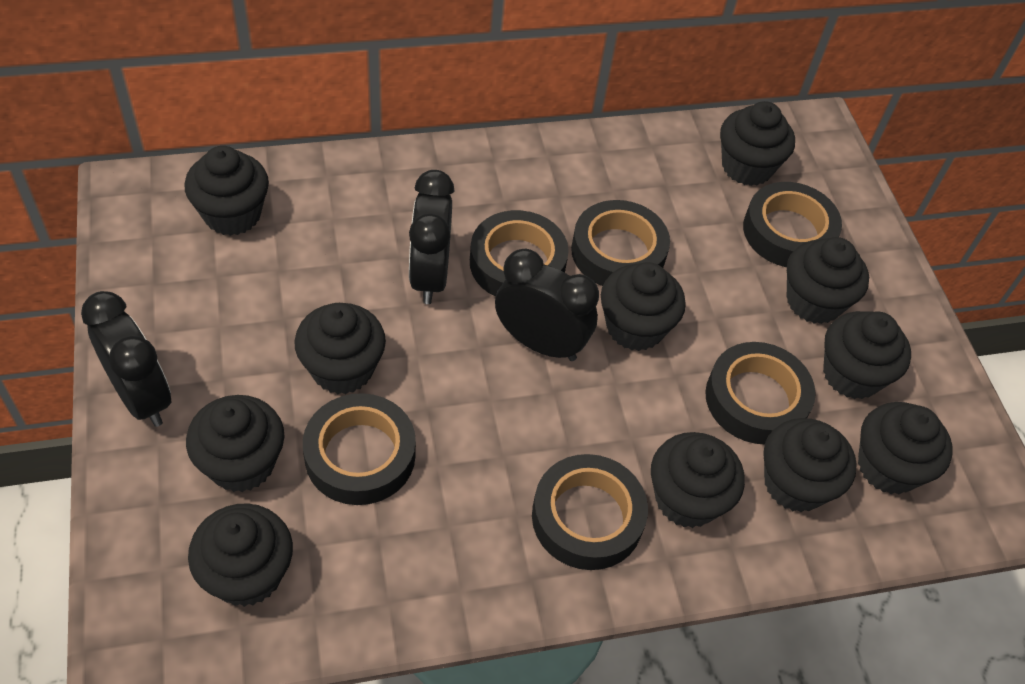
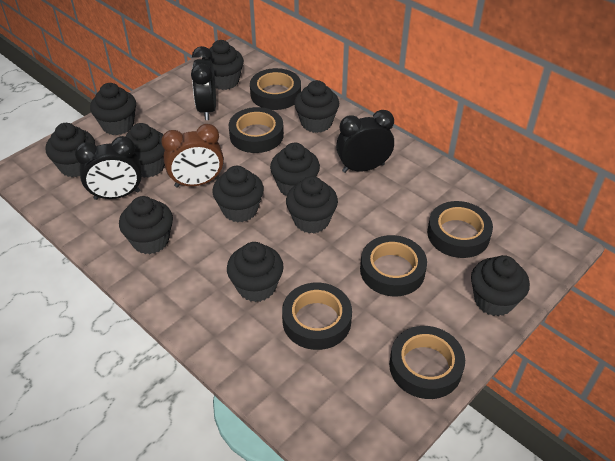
brown clock: 0 -> 1

